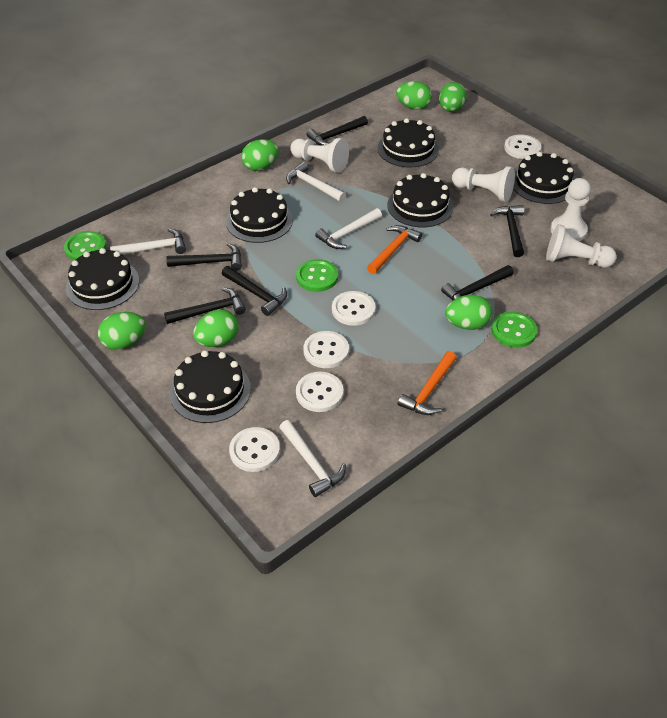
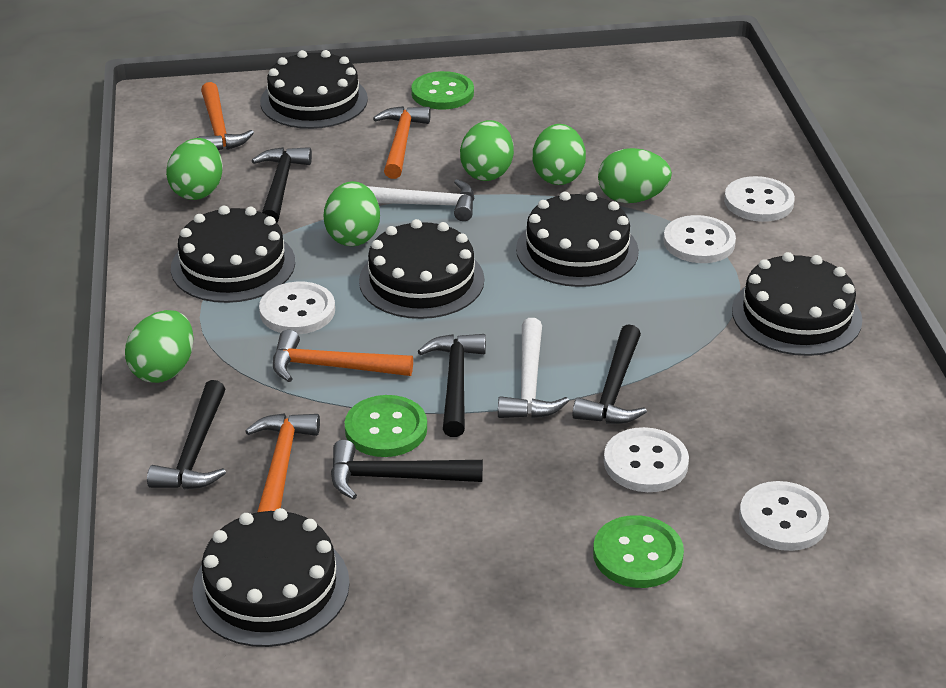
black hammer: 6 -> 5
orange hammer: 2 -> 4
white hammer: 4 -> 2
white pawn: 4 -> 0

